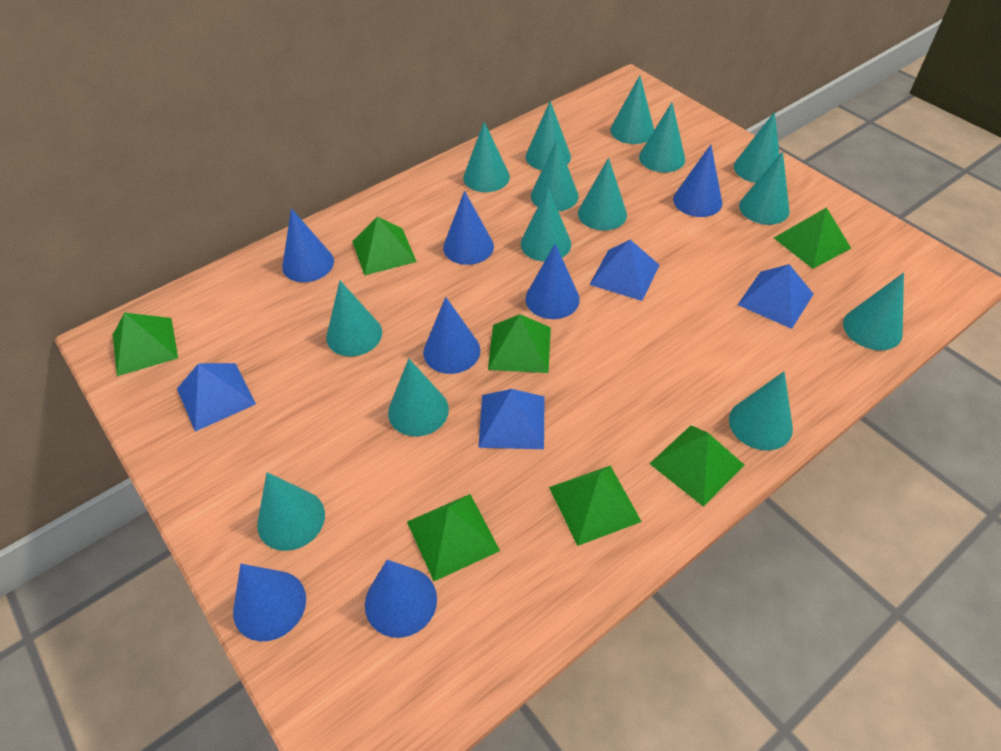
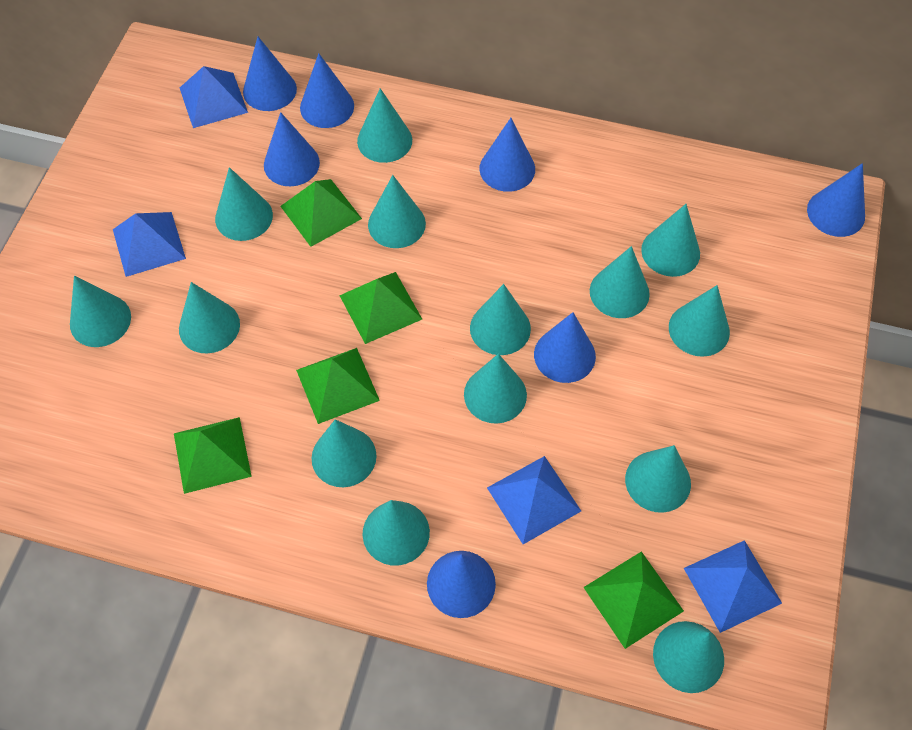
green pyramid: 7 -> 5

